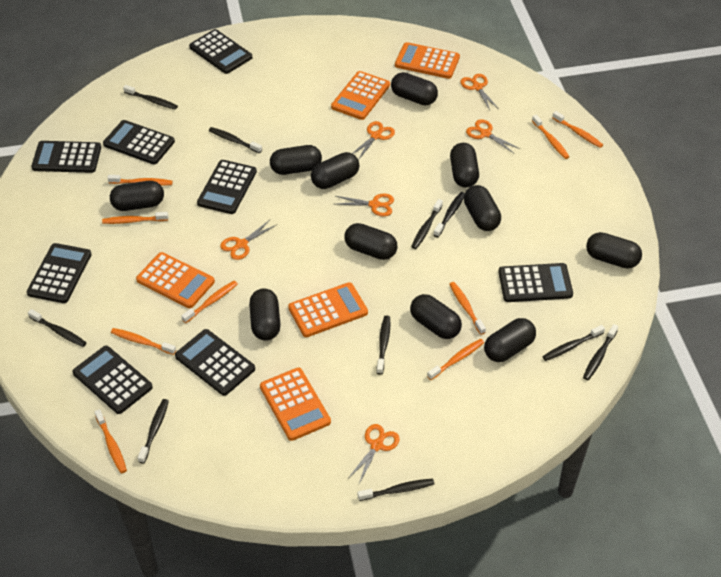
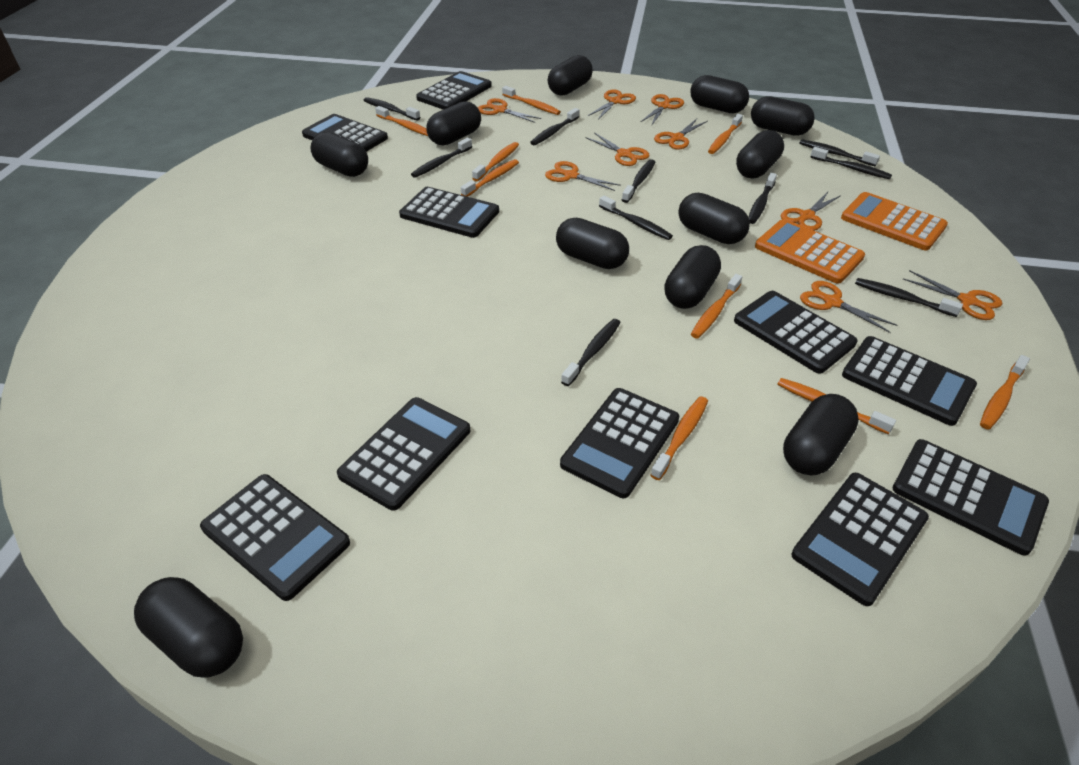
black calculator: 8 -> 10
orange calculator: 5 -> 2
orange scissors: 6 -> 9

